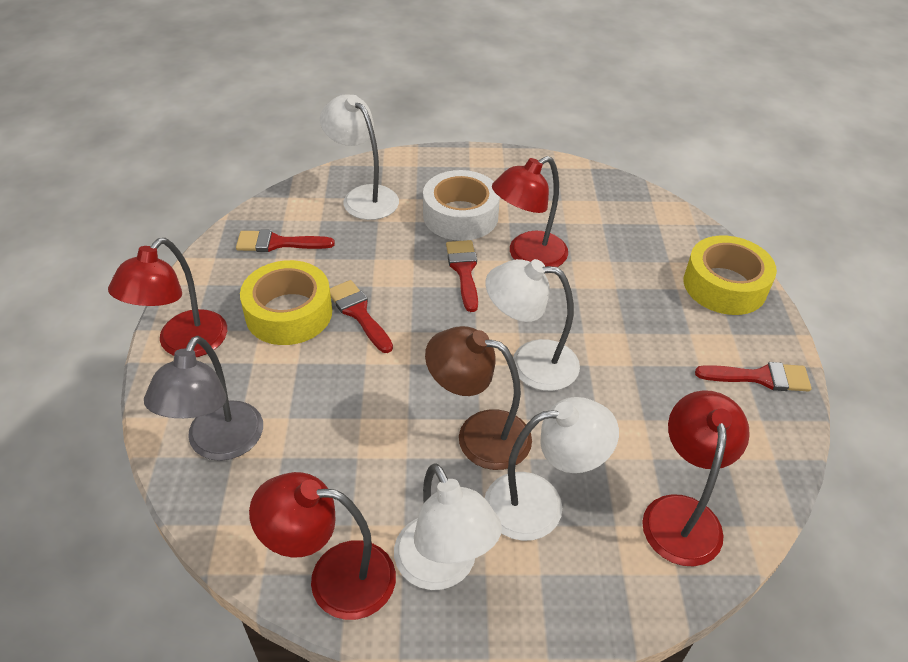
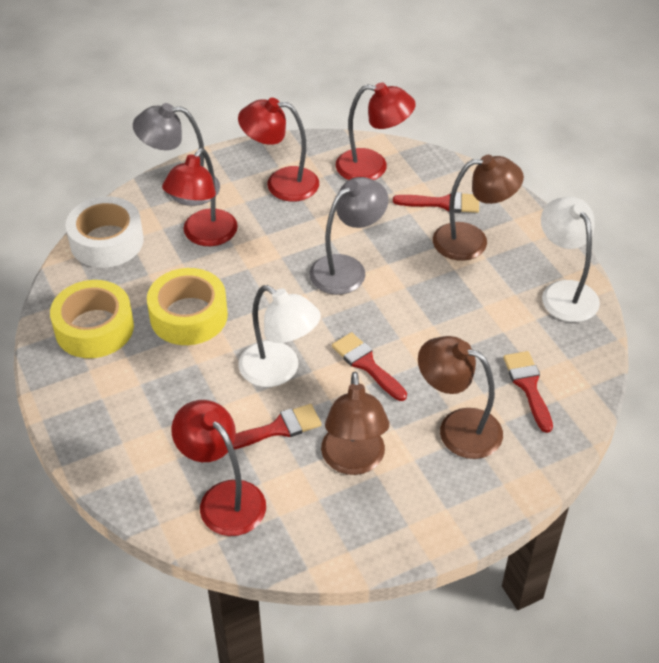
brown lamp: 1 -> 3
grey lamp: 1 -> 2
white lamp: 4 -> 2

